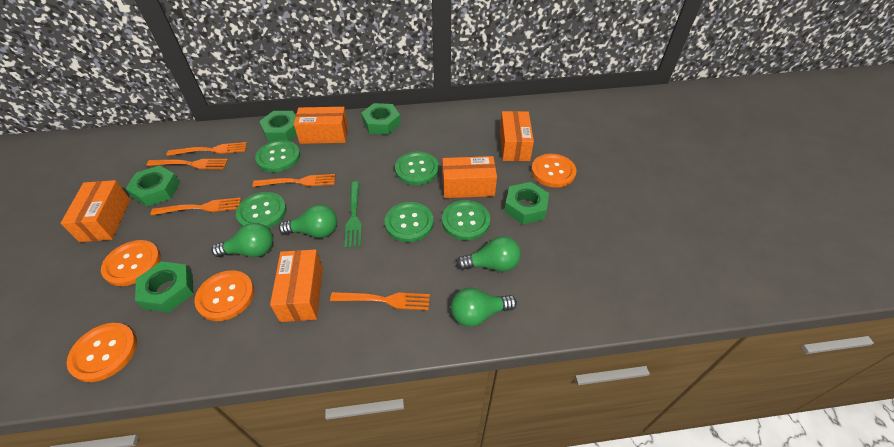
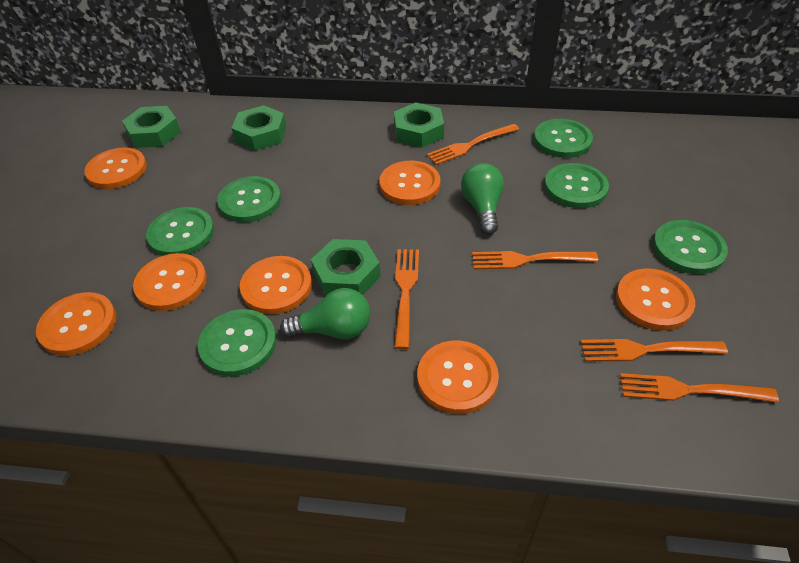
green button: 5 -> 6
green fork: 1 -> 0
green light bulb: 4 -> 2
green nut: 5 -> 4
orange box: 5 -> 0
orange button: 4 -> 7

